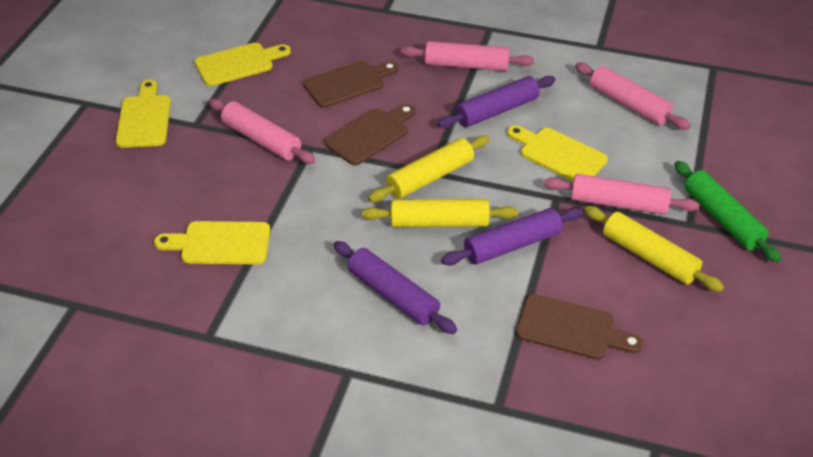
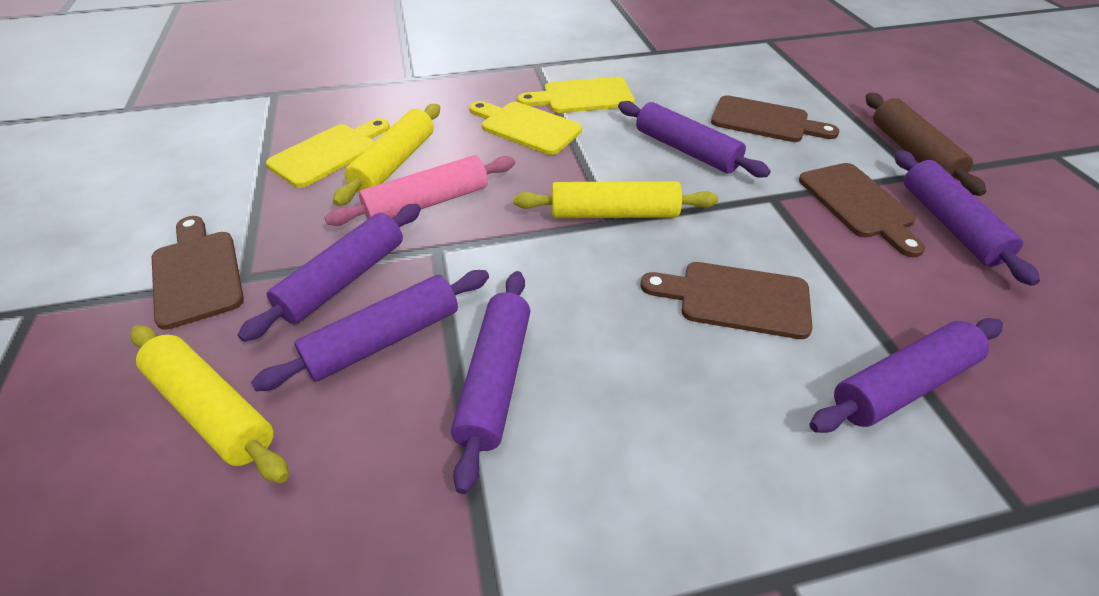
brown cutting board: 3 -> 4
brown rolling pin: 0 -> 1
green rolling pin: 1 -> 0
pink rolling pin: 4 -> 1
purple rolling pin: 3 -> 6
yellow cutting board: 4 -> 3

